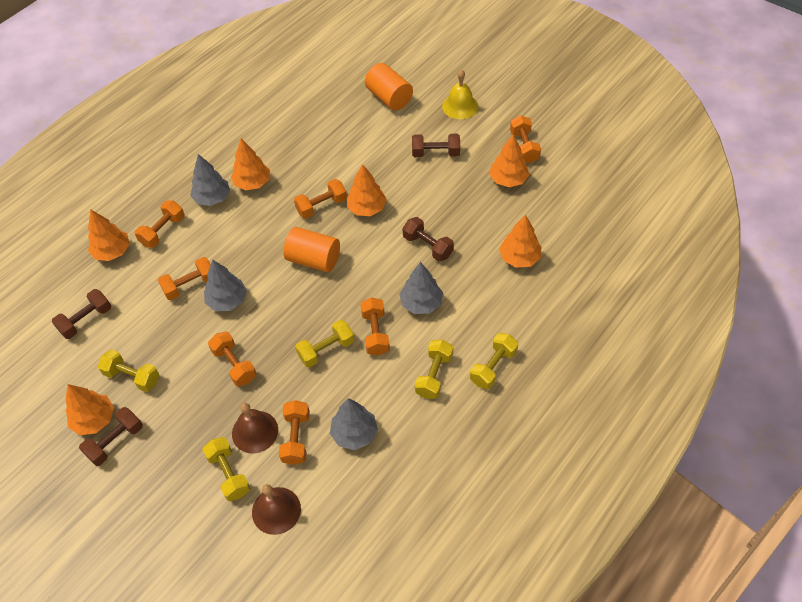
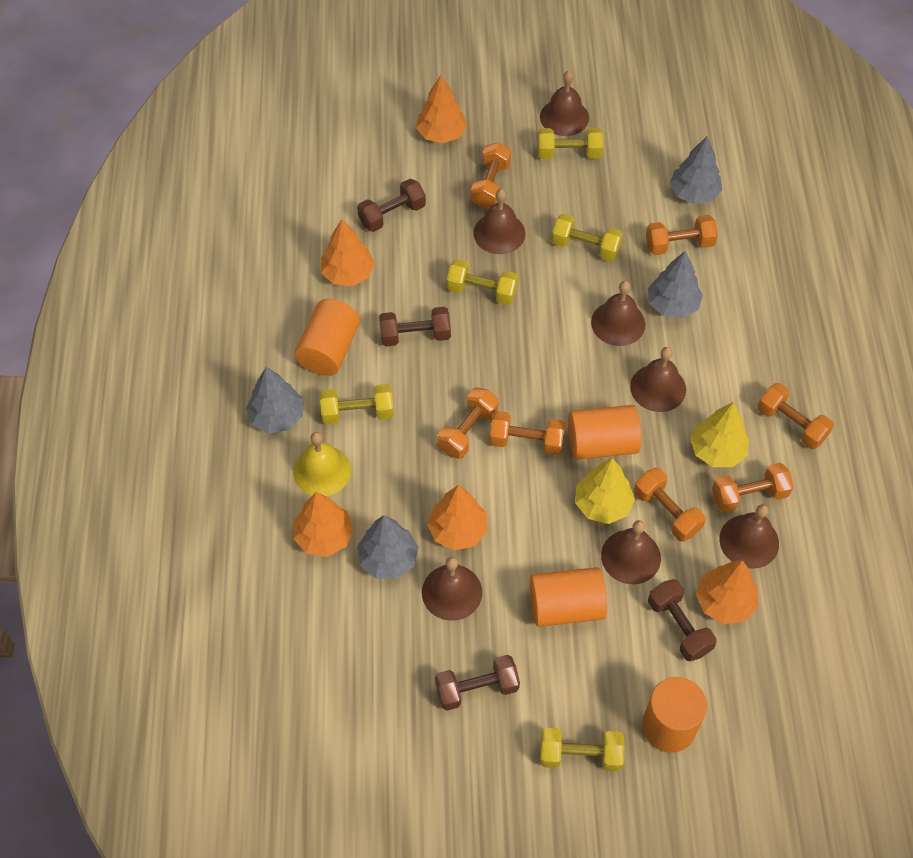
brown bell: 2 -> 7
orange cylinder: 2 -> 4
orange tree: 6 -> 5
yellow tree: 0 -> 2

